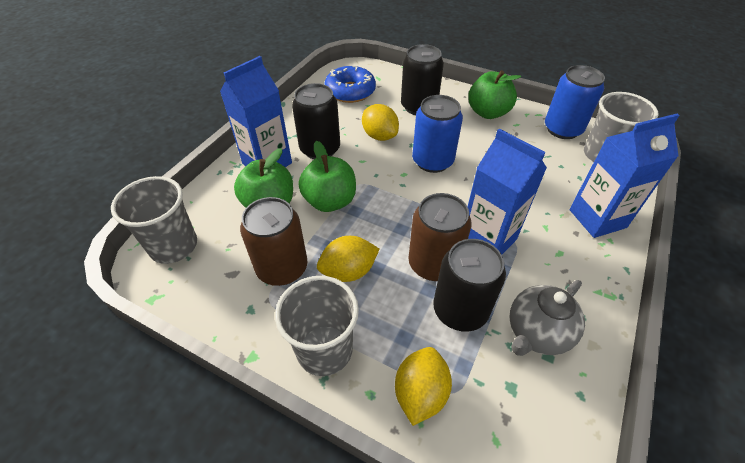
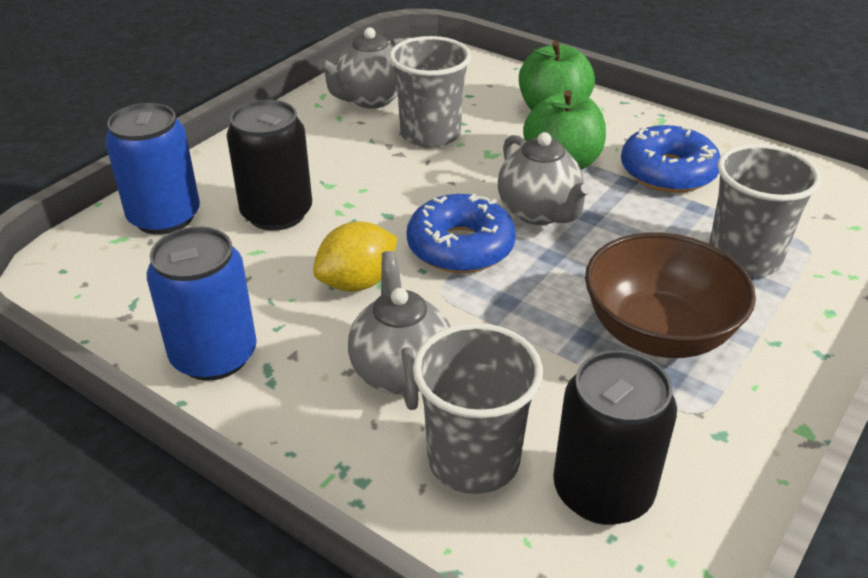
black can: 3 -> 2
blue carton: 3 -> 0
blue donut: 1 -> 2
brown bowl: 0 -> 1
brown can: 2 -> 0
green apple: 3 -> 2
grey teapot: 1 -> 3
yellow lemon: 3 -> 1

